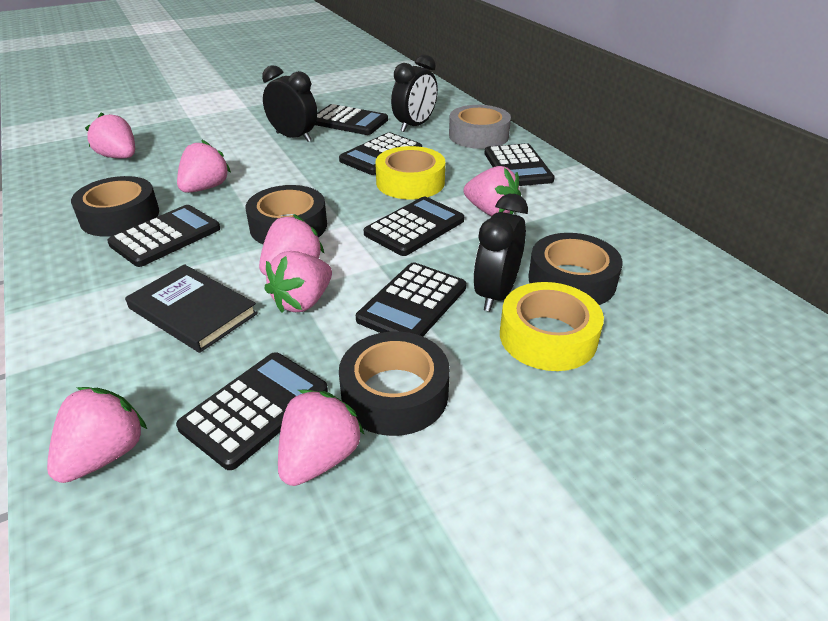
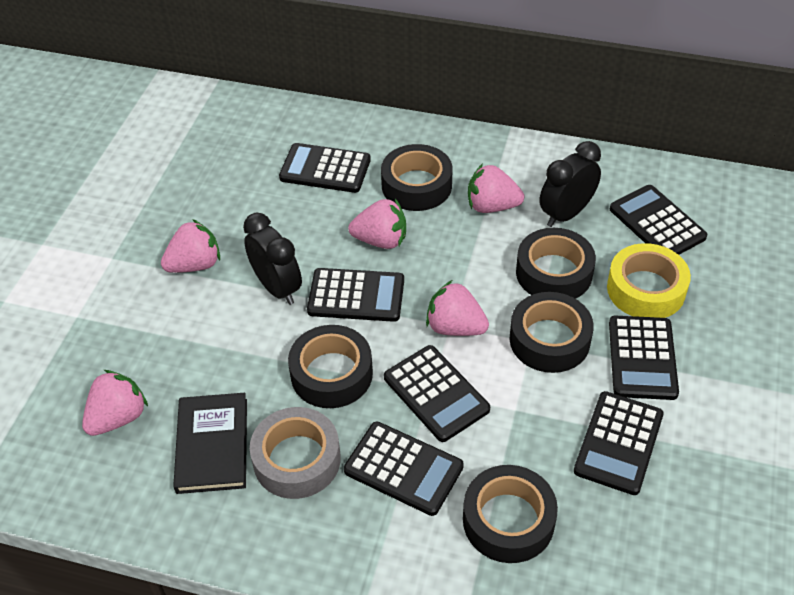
black clock: 3 -> 2
black tape: 4 -> 5
pink strawberry: 7 -> 5
yellow tape: 2 -> 1

